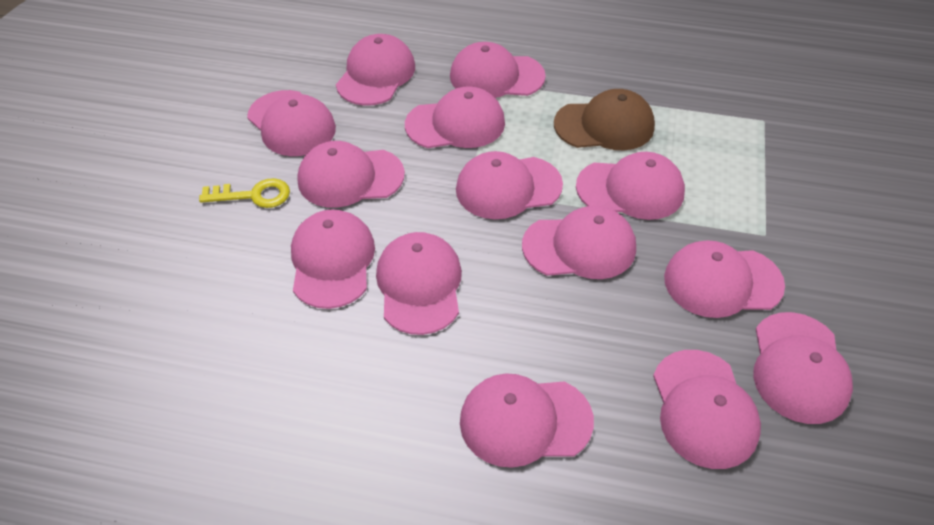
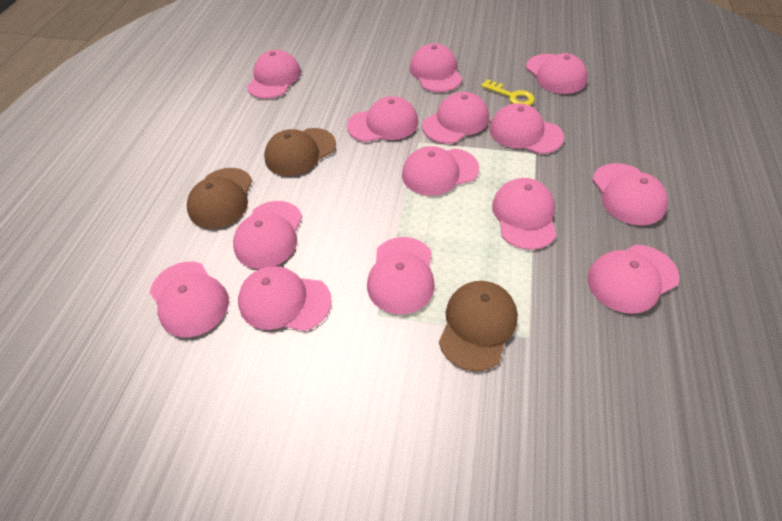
brown cap: 1 -> 3

